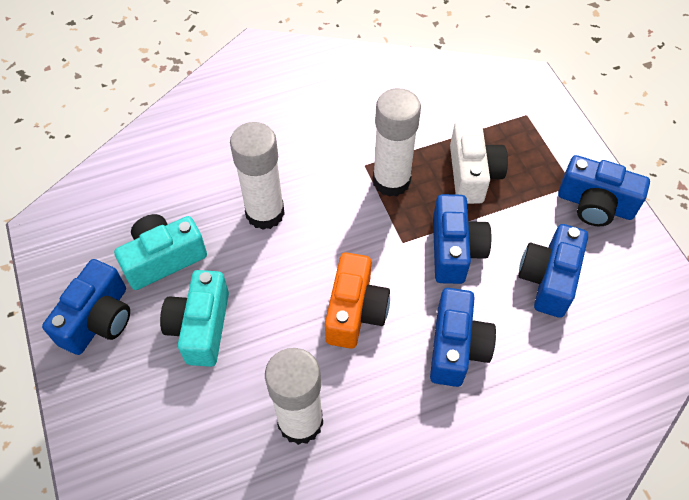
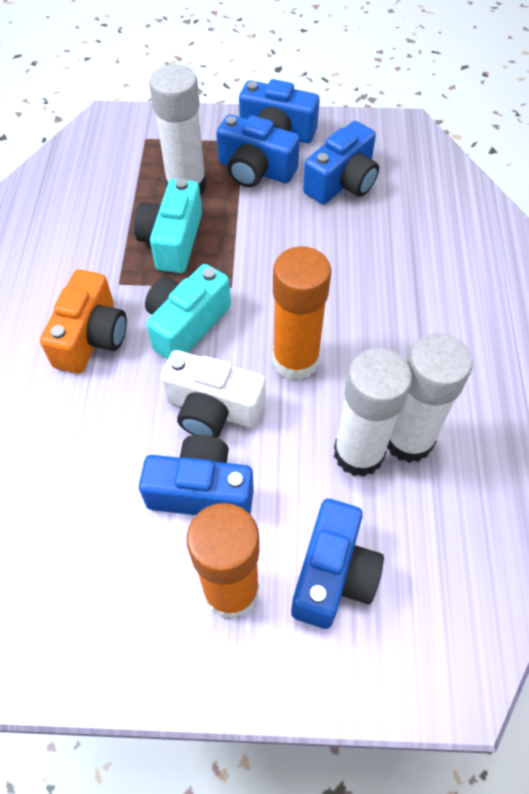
orange glue stick: 0 -> 2

